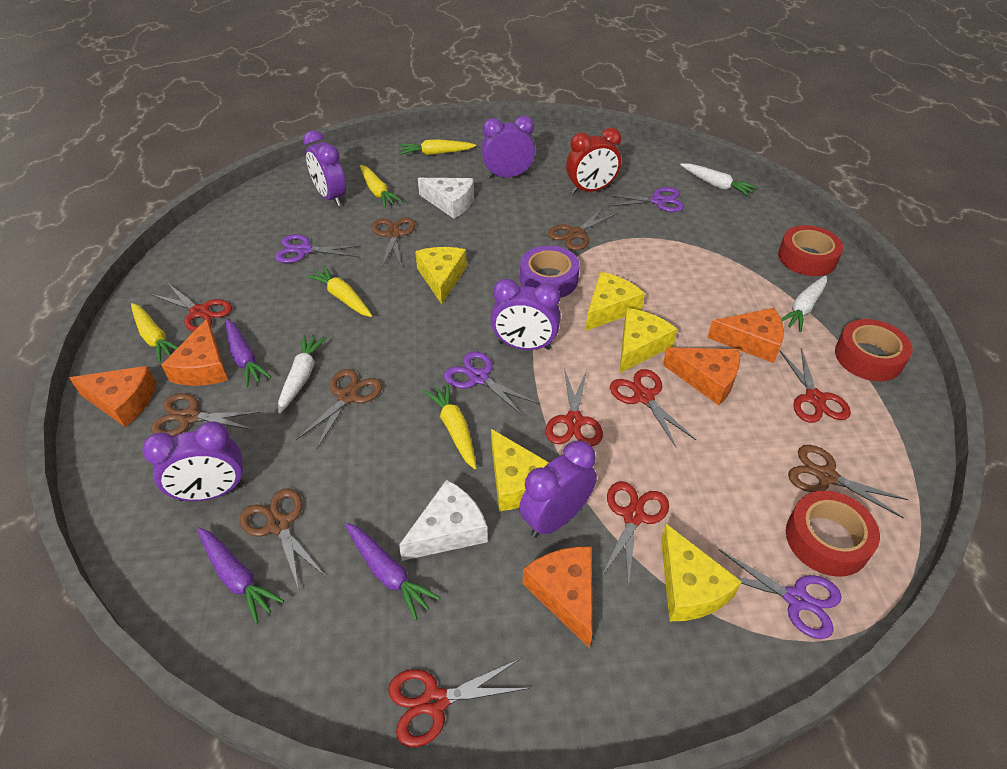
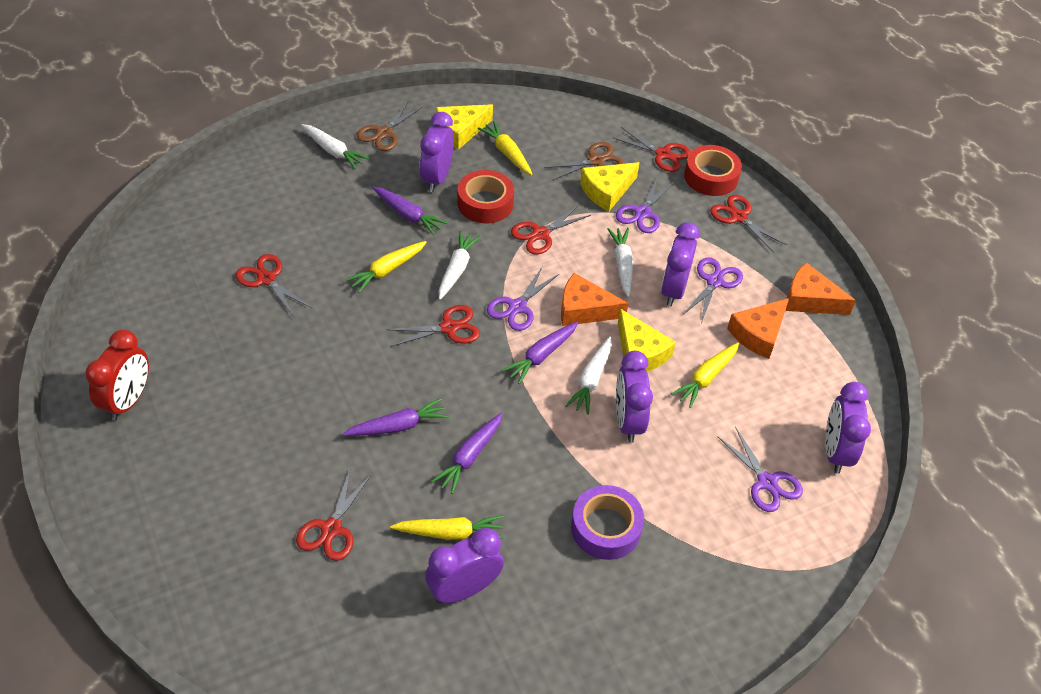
brown scissors: 6 -> 2
orange cheese: 5 -> 3
purple carrot: 3 -> 4
red tape: 3 -> 2
white carrot: 3 -> 4
white cheese: 2 -> 0
yellow carrot: 5 -> 4
yellow cheese: 5 -> 3

